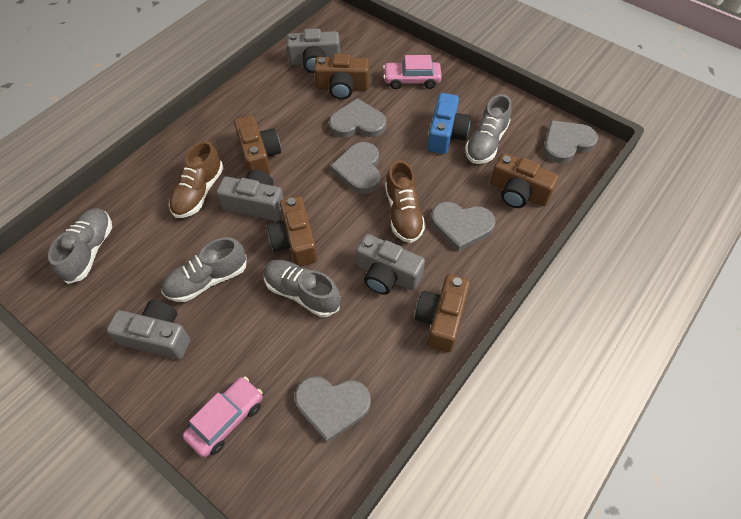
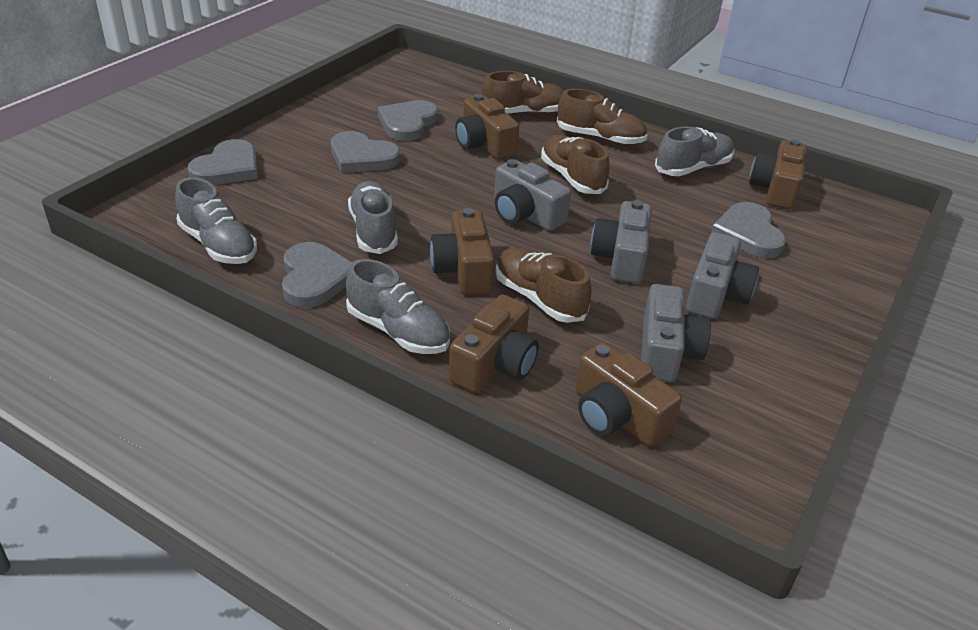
blue camera: 1 -> 0
brown shoe: 2 -> 4
pink car: 2 -> 0

